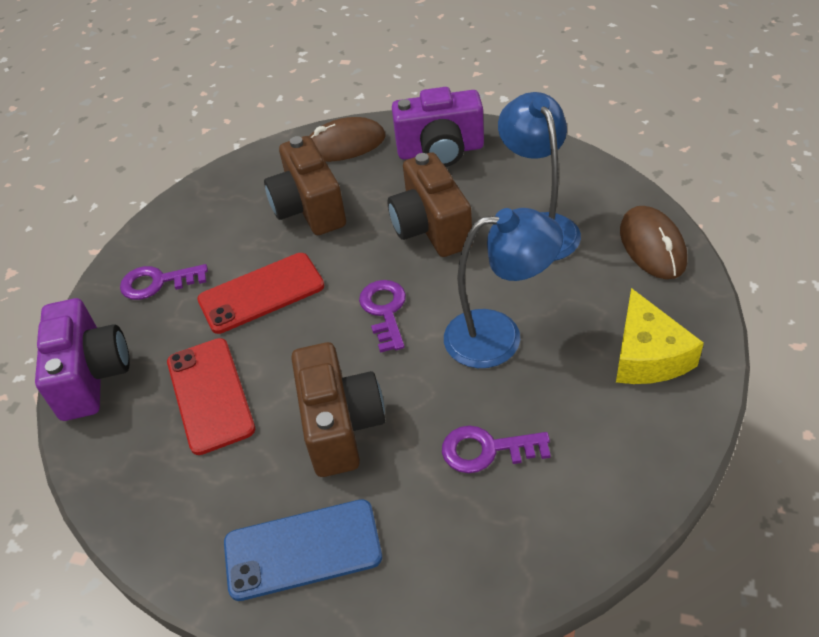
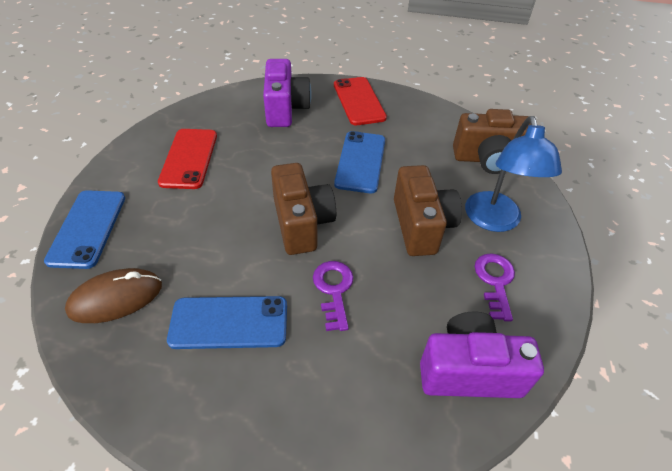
blue lamp: 2 -> 1
blue phone: 1 -> 3
brown mouse: 2 -> 1
purple key: 3 -> 2
yellow cheese: 1 -> 0

